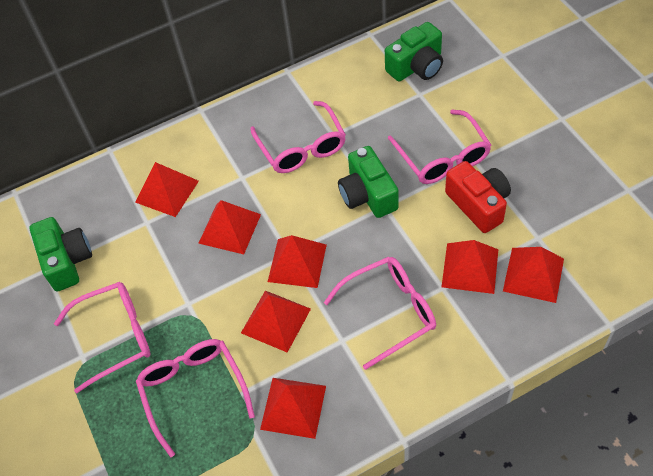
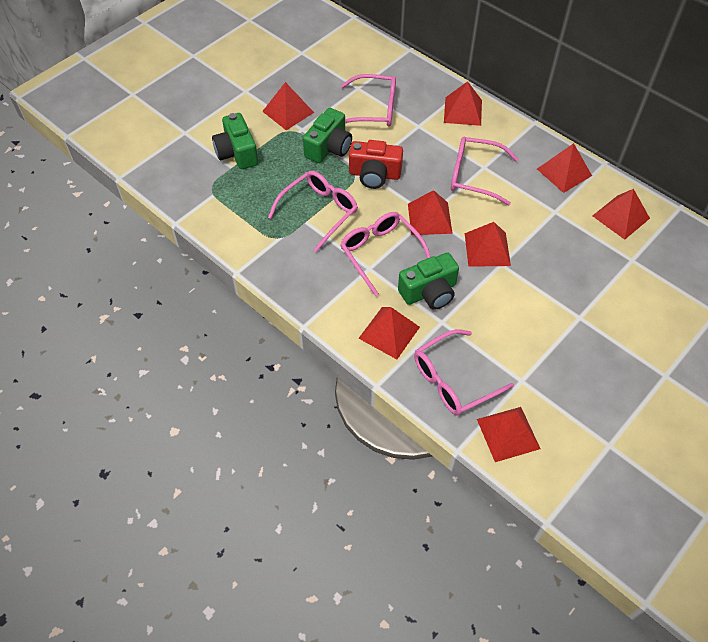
red pyramid: 7 -> 8

